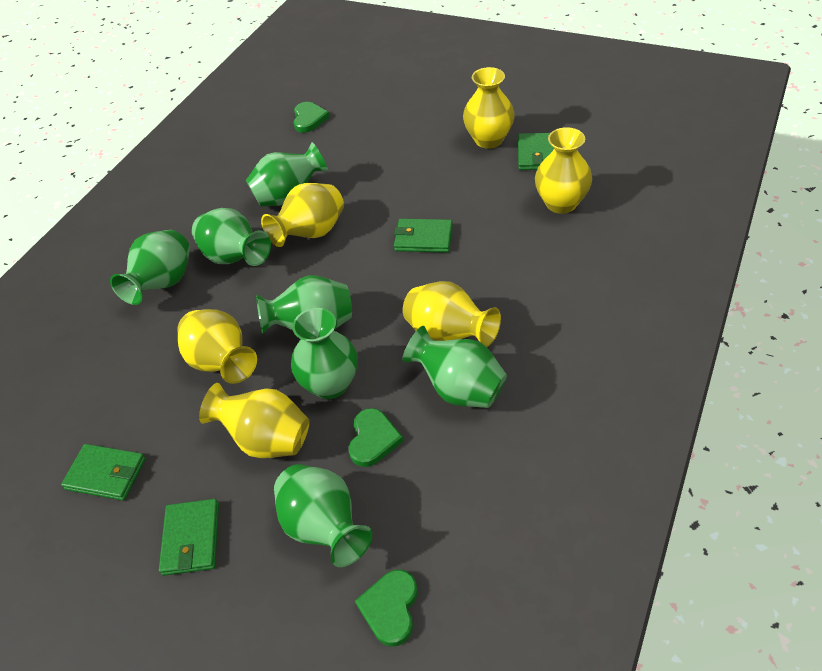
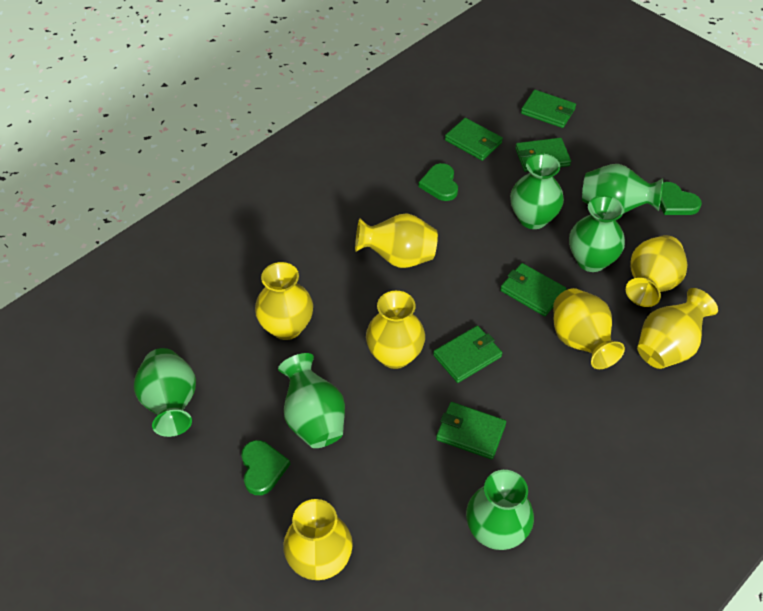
green vase: 7 -> 6
green wallet: 4 -> 6
yellow vase: 6 -> 7

